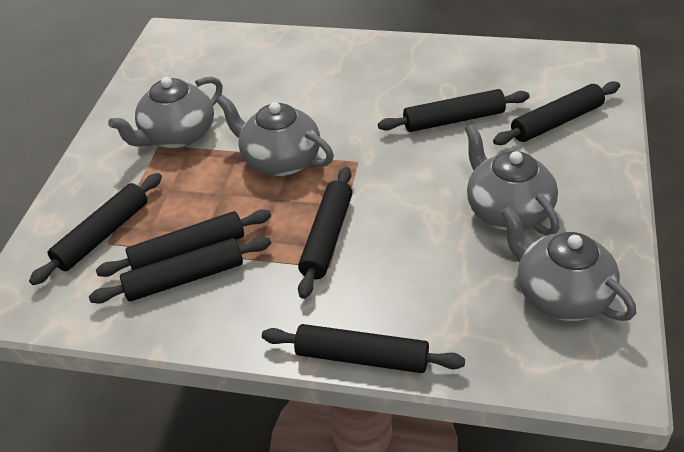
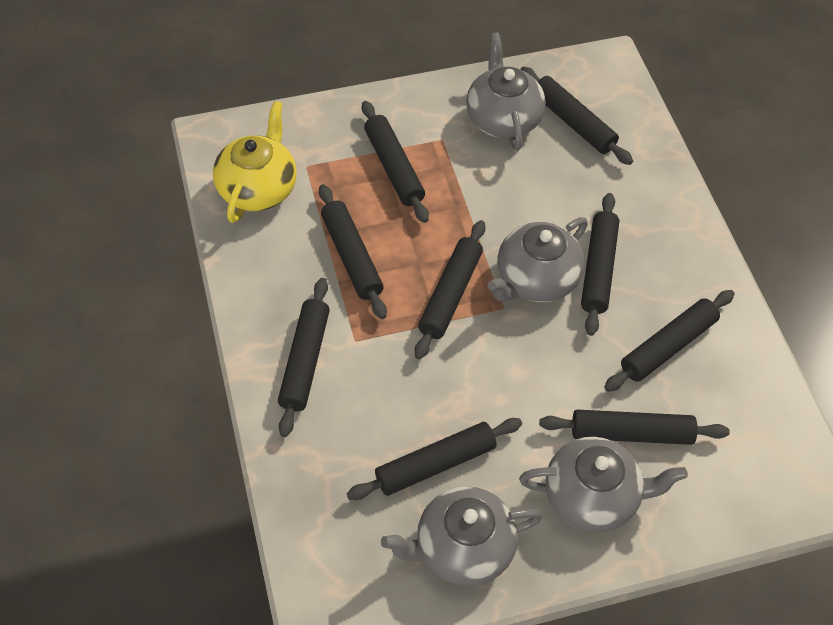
black rolling pin: 7 -> 9
yellow teapot: 0 -> 1

